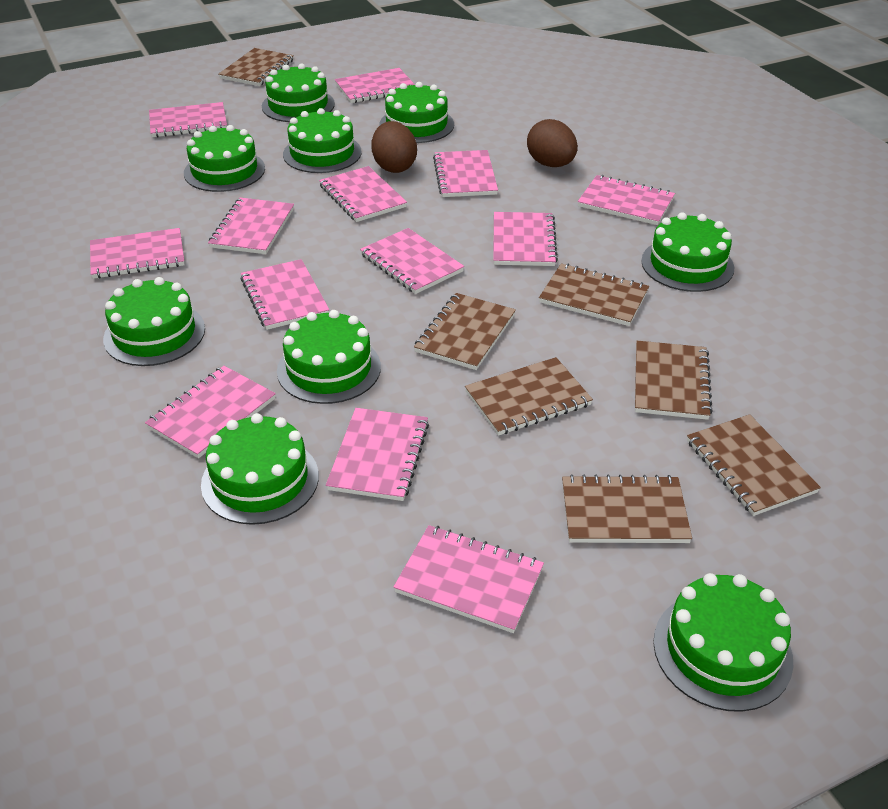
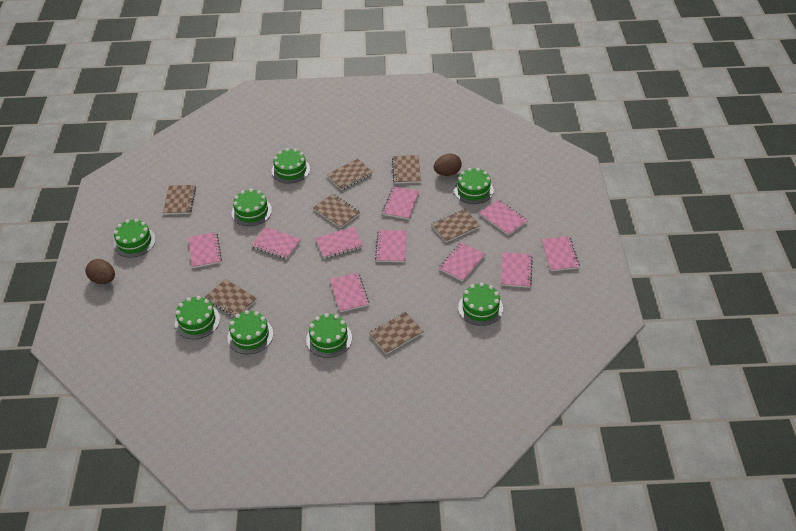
green cake: 9 -> 8
pink notebook: 13 -> 10

